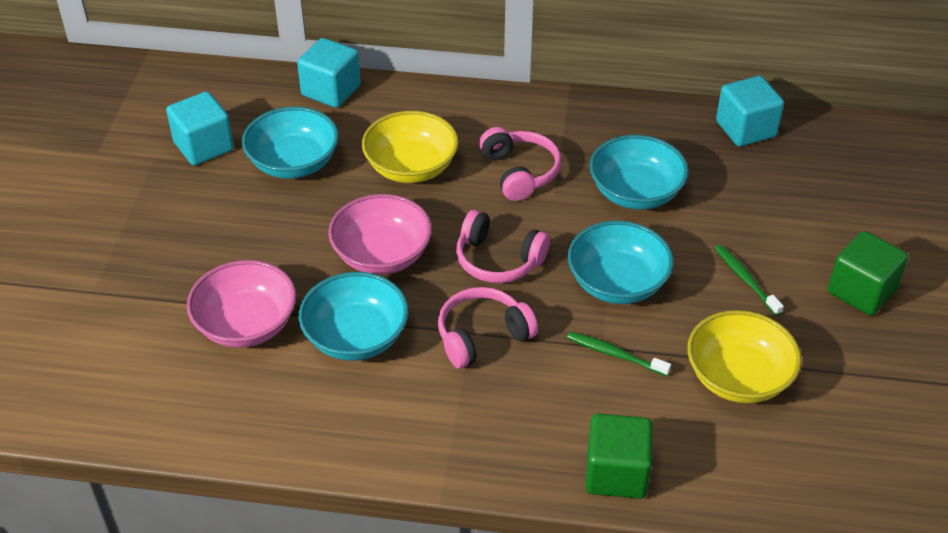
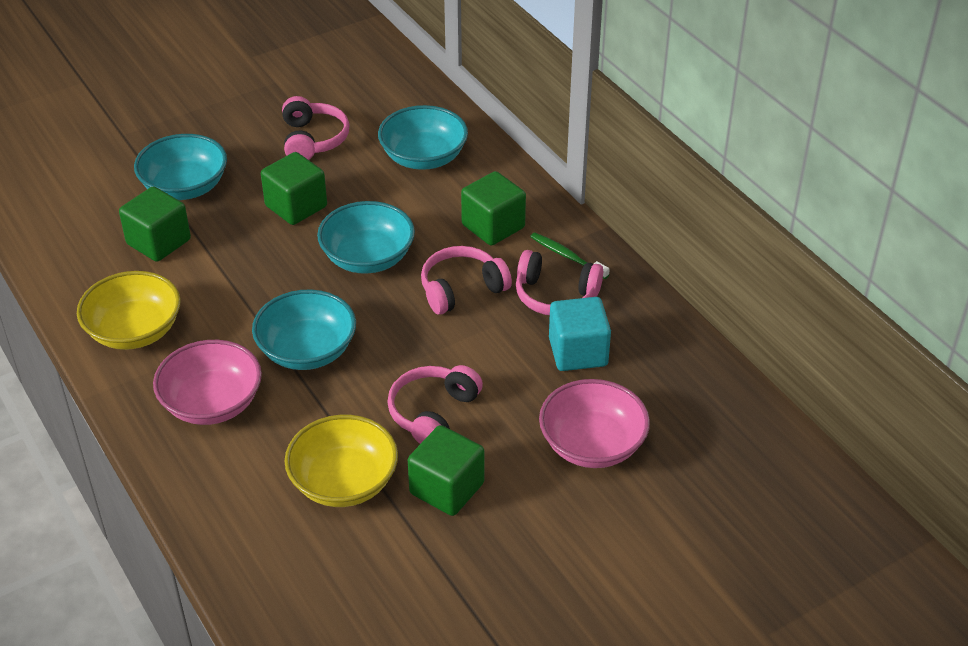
green cube: 2 -> 4
green toothbrush: 2 -> 1
pink headphones: 3 -> 4
turquoise cube: 3 -> 1

